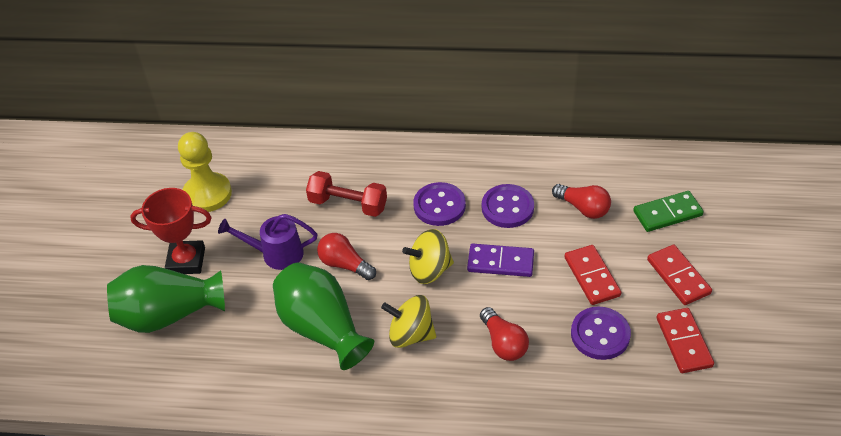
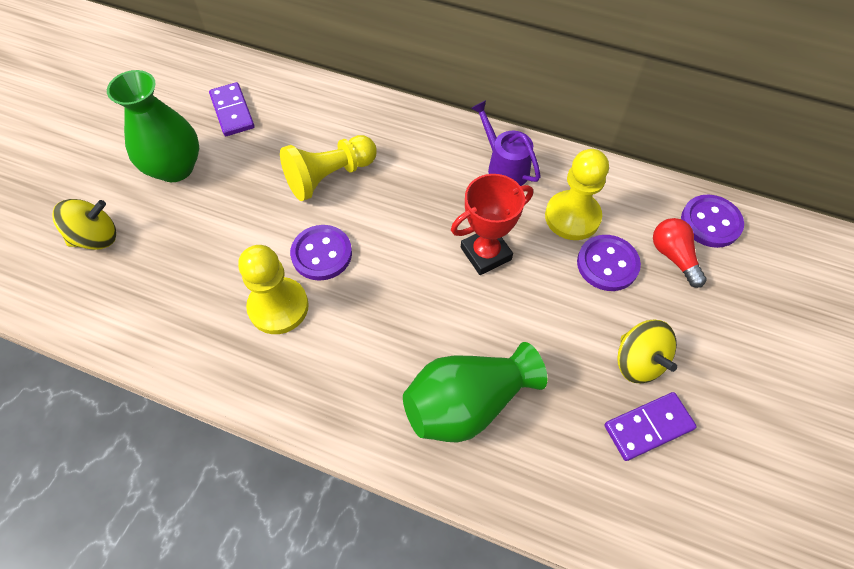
green domino: 1 -> 0
purple domino: 1 -> 2
red domino: 3 -> 0
red dumbbell: 1 -> 0
red light bulb: 3 -> 1
yellow pawn: 1 -> 3

